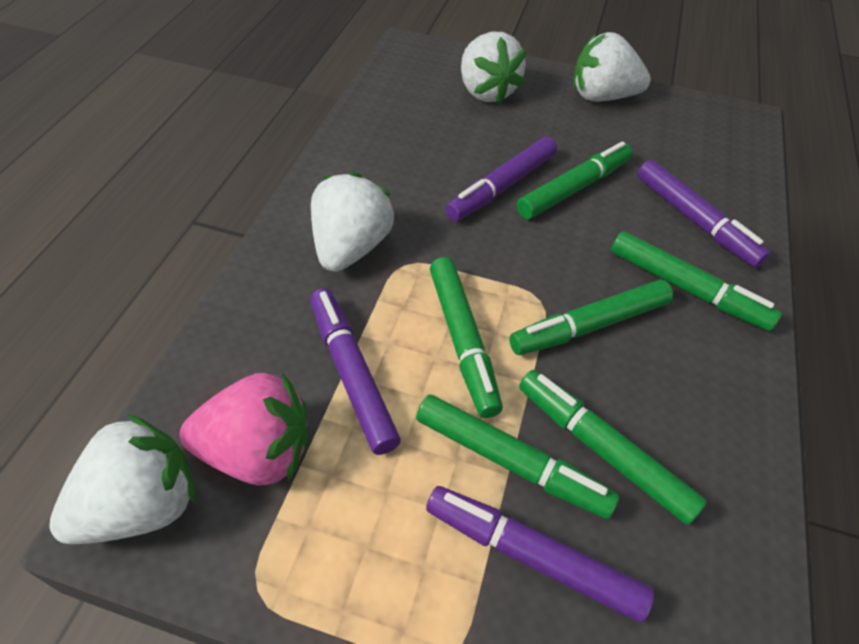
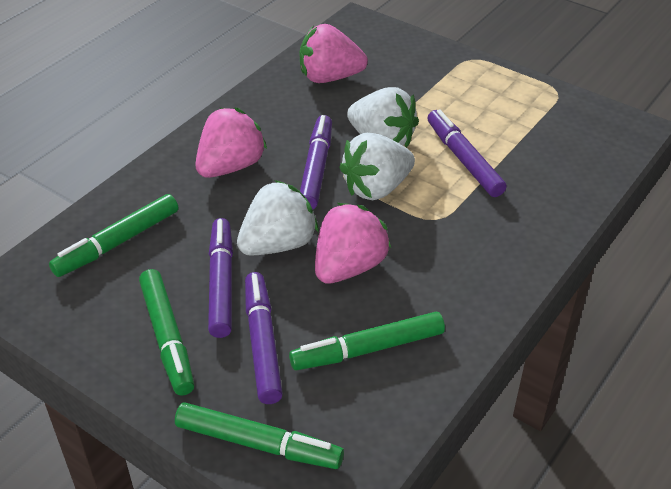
green marker: 6 -> 4
pink strawberry: 1 -> 3
white strawberry: 4 -> 3

